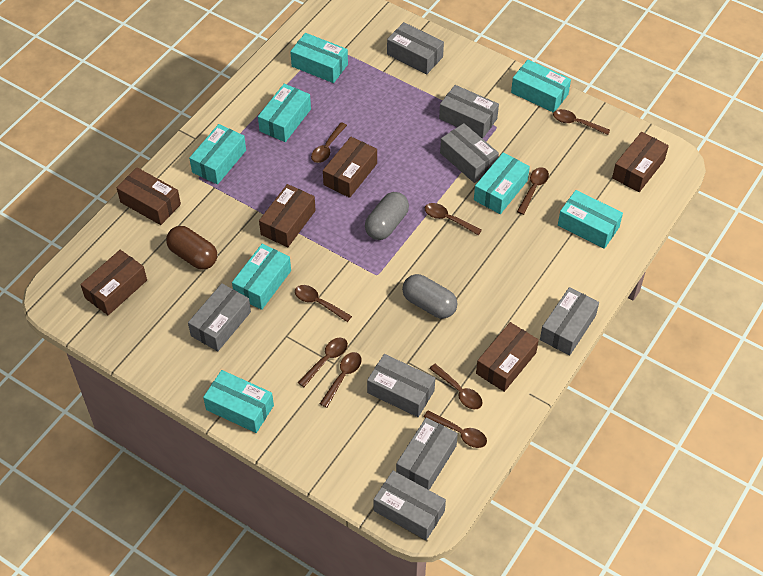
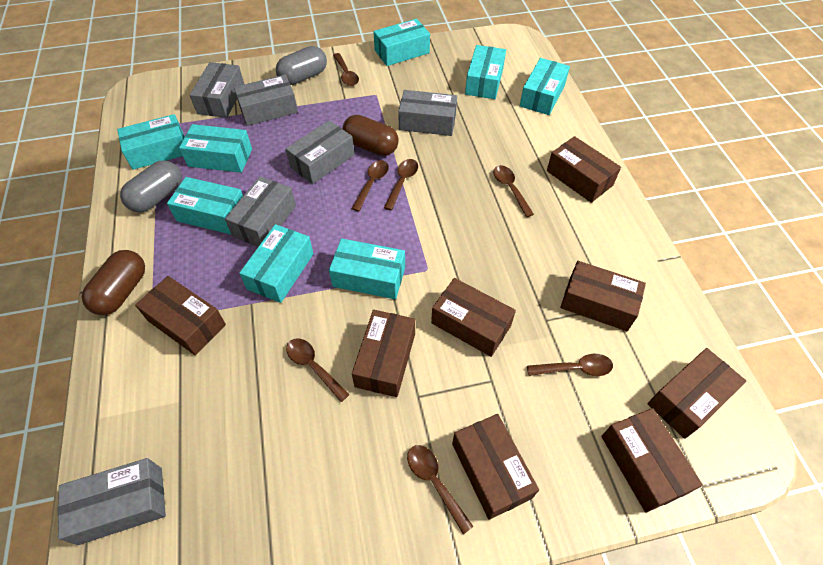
brown box: 6 -> 8
brown capsule: 1 -> 2
brown spoon: 9 -> 7
grey box: 8 -> 6

